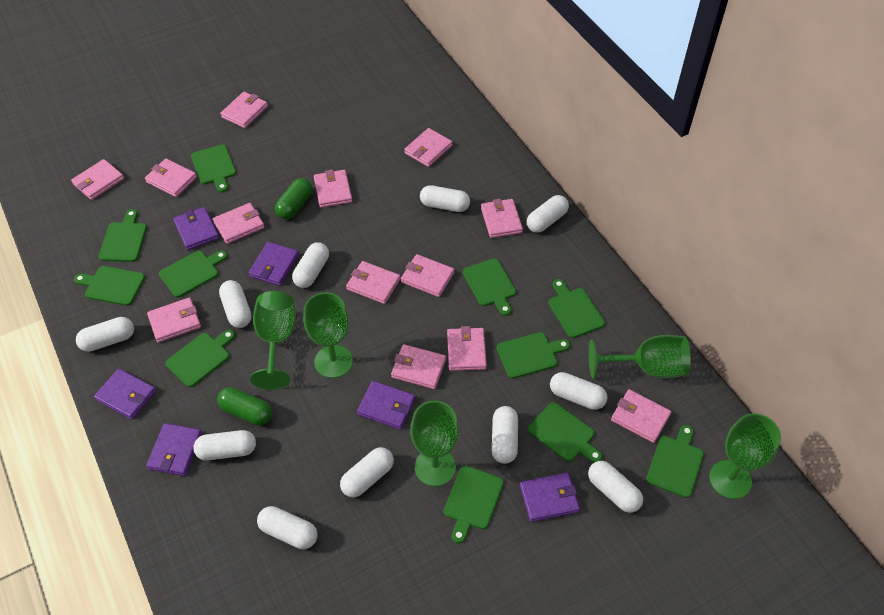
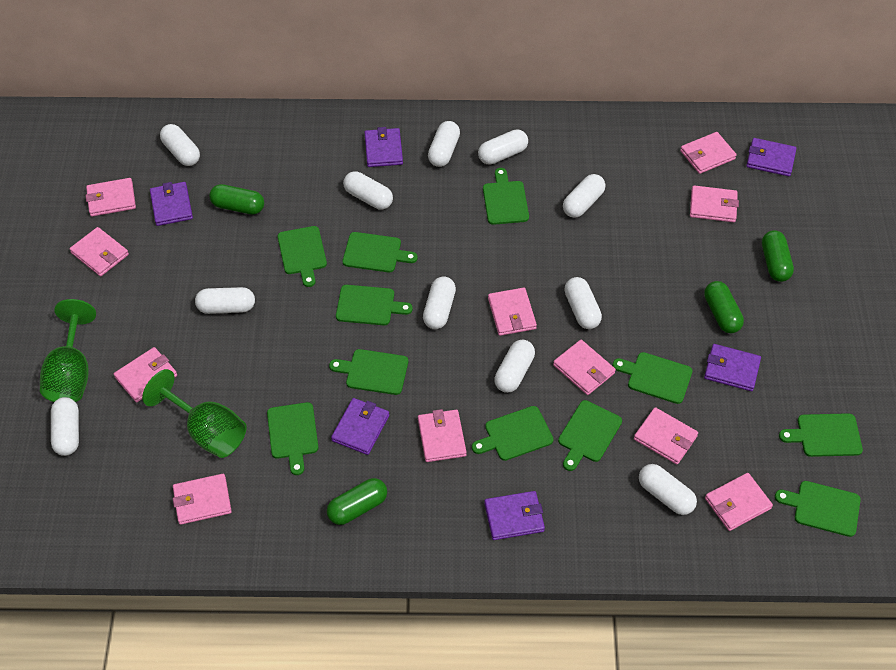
green capsule: 2 -> 4
green goblet: 5 -> 2
pink wallet: 13 -> 11

